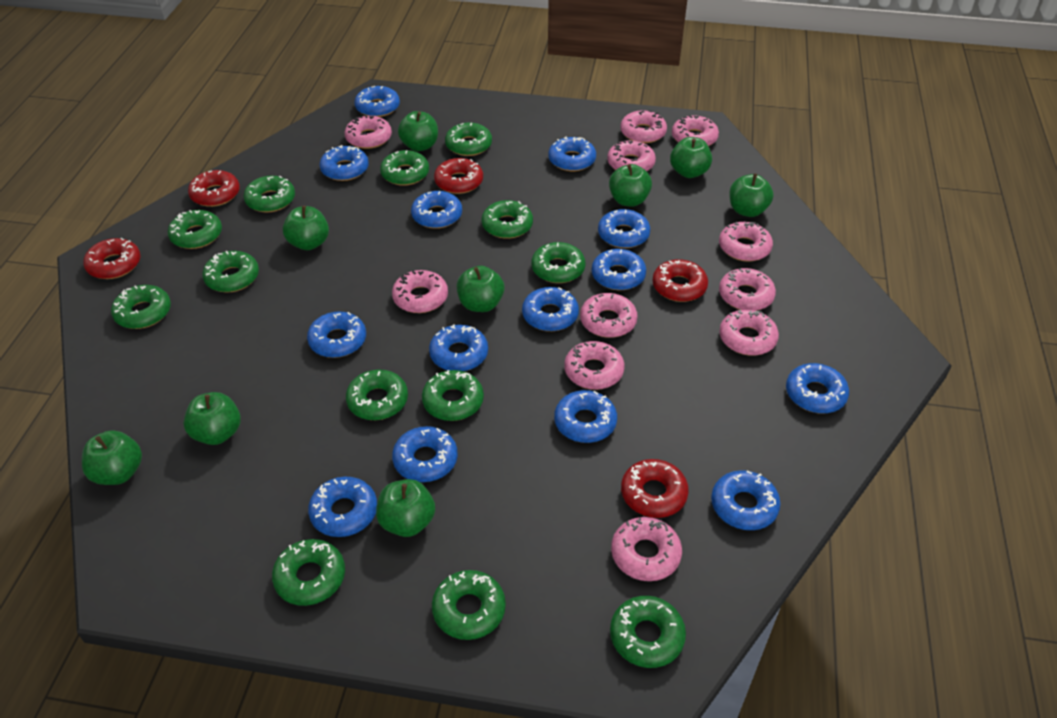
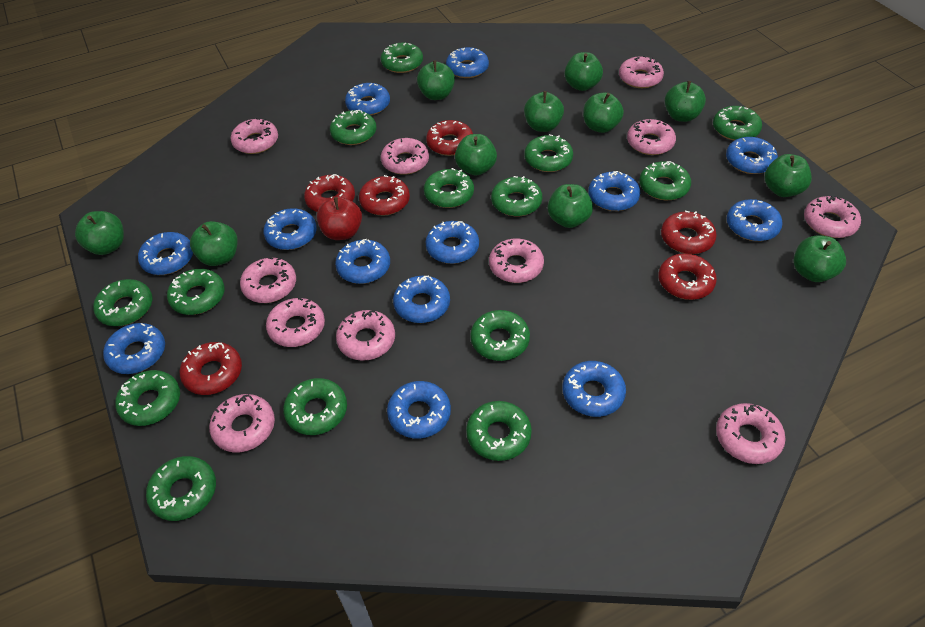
blue donut: 14 -> 13
green apple: 9 -> 11
green donut: 13 -> 14
red apple: 0 -> 1
red donut: 5 -> 6

